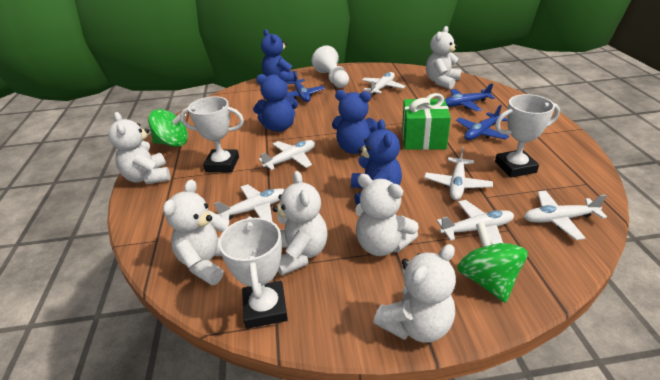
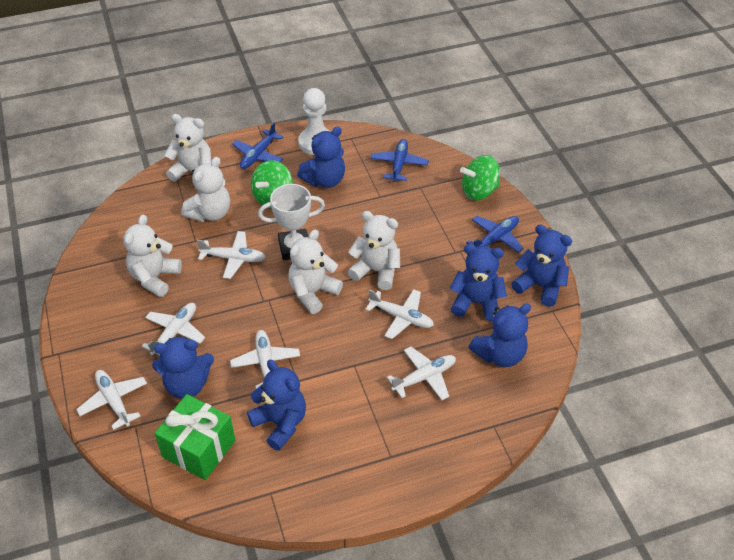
blue teddy bear: 4 -> 6
white teddy bear: 6 -> 5
white trophy: 3 -> 1

